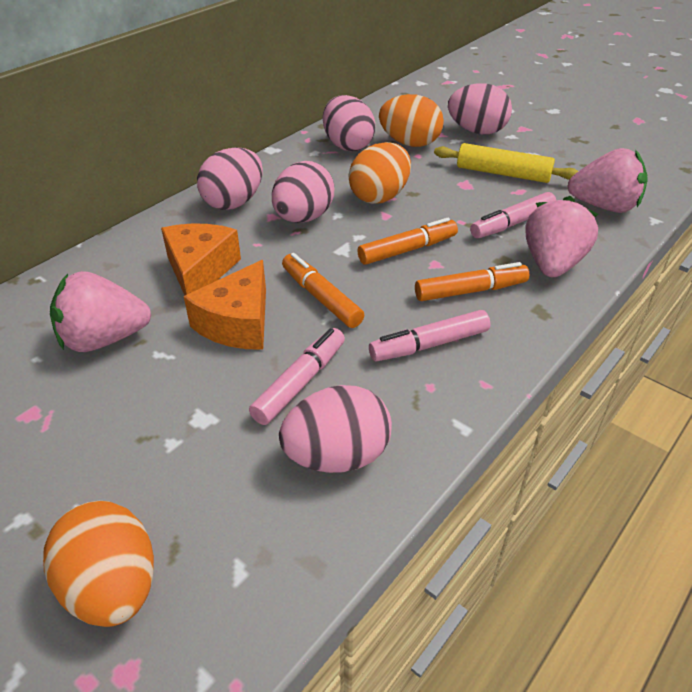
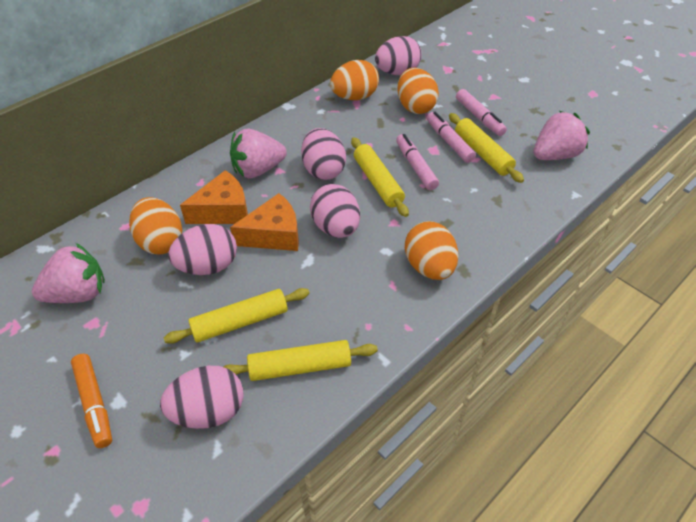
orange egg: 3 -> 4
orange marker: 3 -> 1
yellow rolling pin: 1 -> 4

